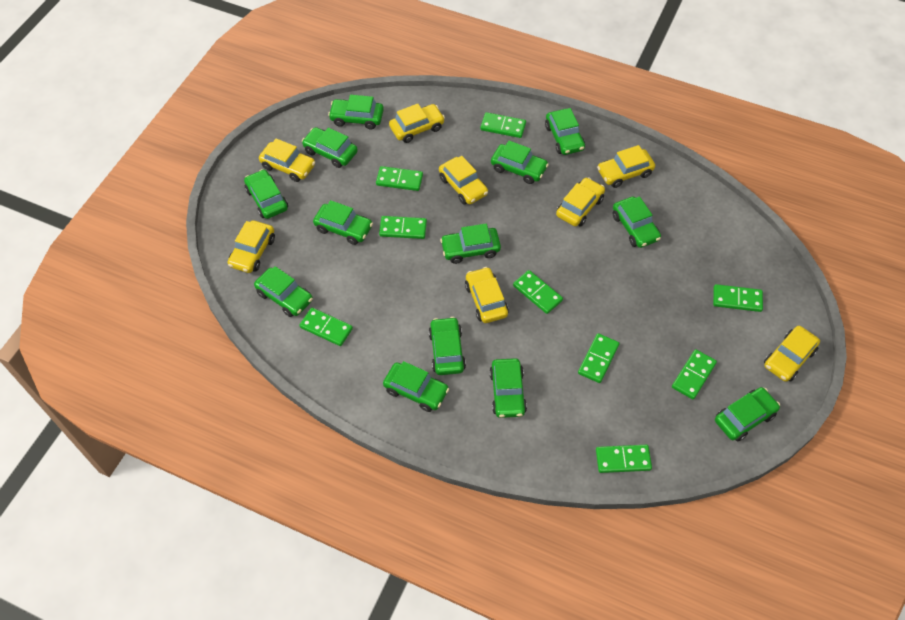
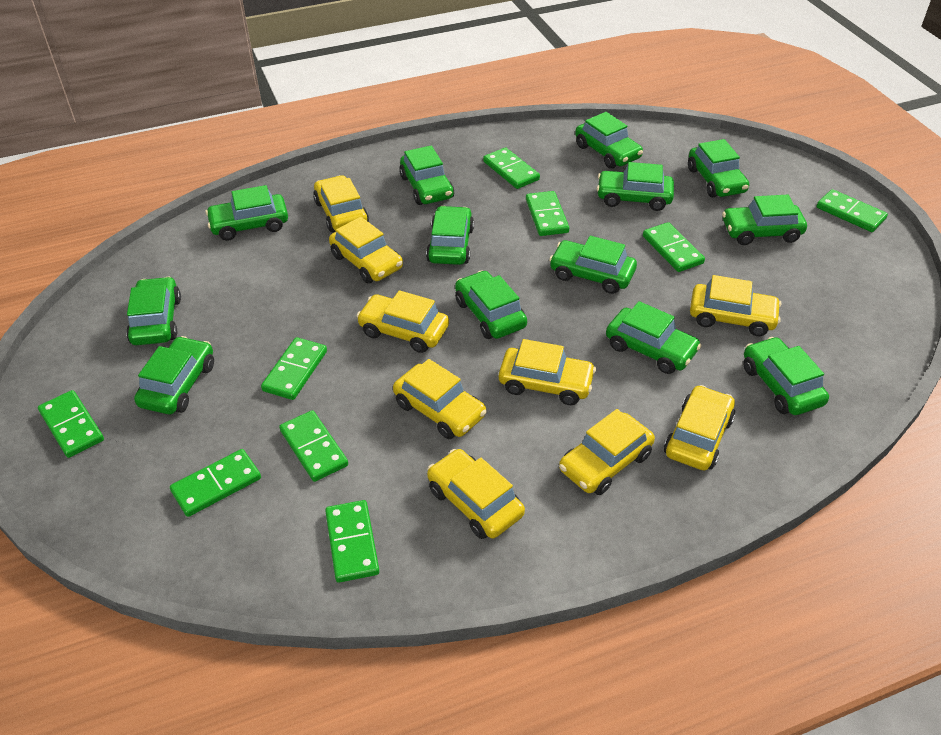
yellow car: 8 -> 9

